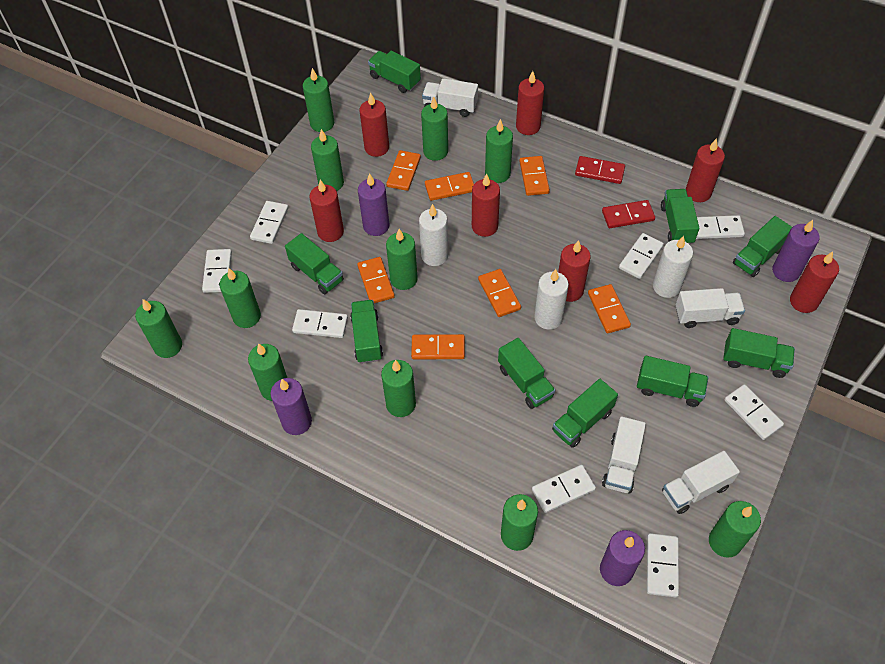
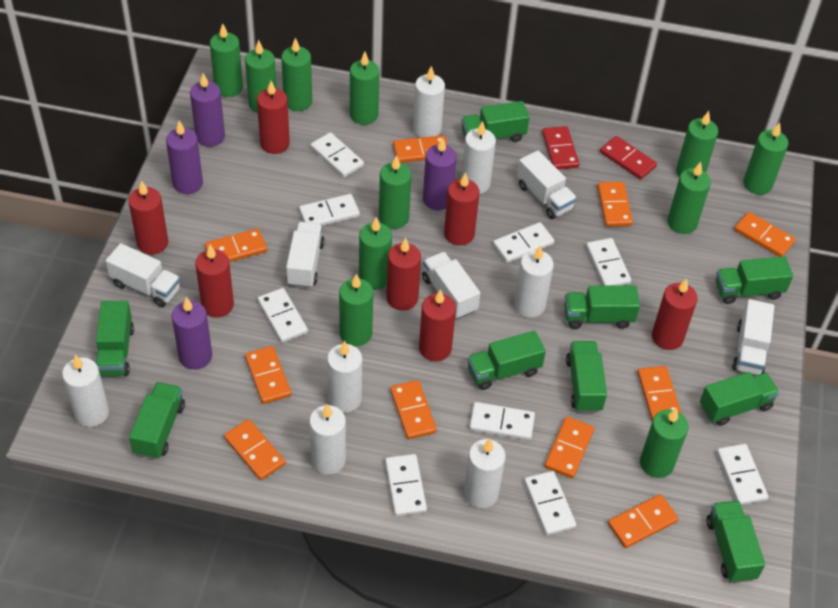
orange domino: 7 -> 10
white candle: 3 -> 7
white domino: 8 -> 9
white truck: 4 -> 5

